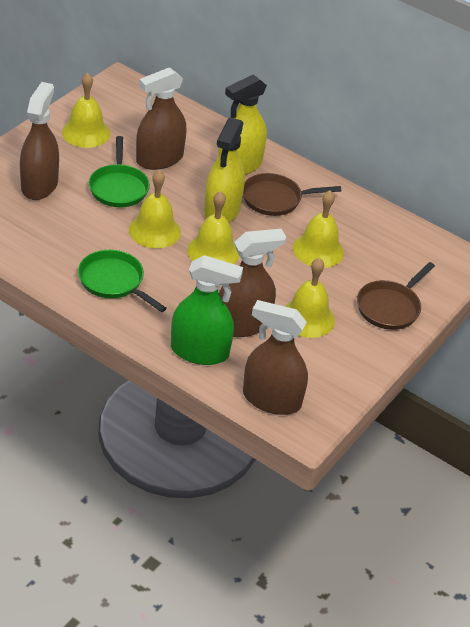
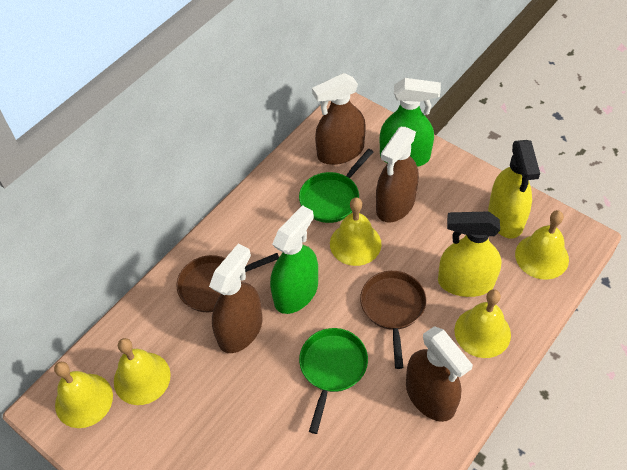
green spray bottle: 1 -> 2

